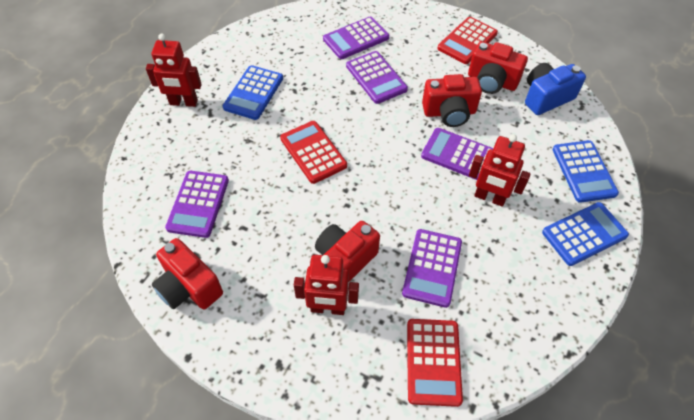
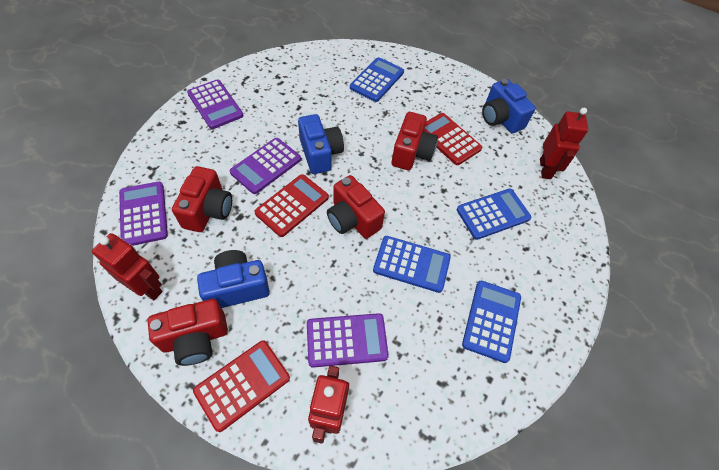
blue calculator: 3 -> 4
blue camera: 1 -> 3
purple calculator: 5 -> 4

